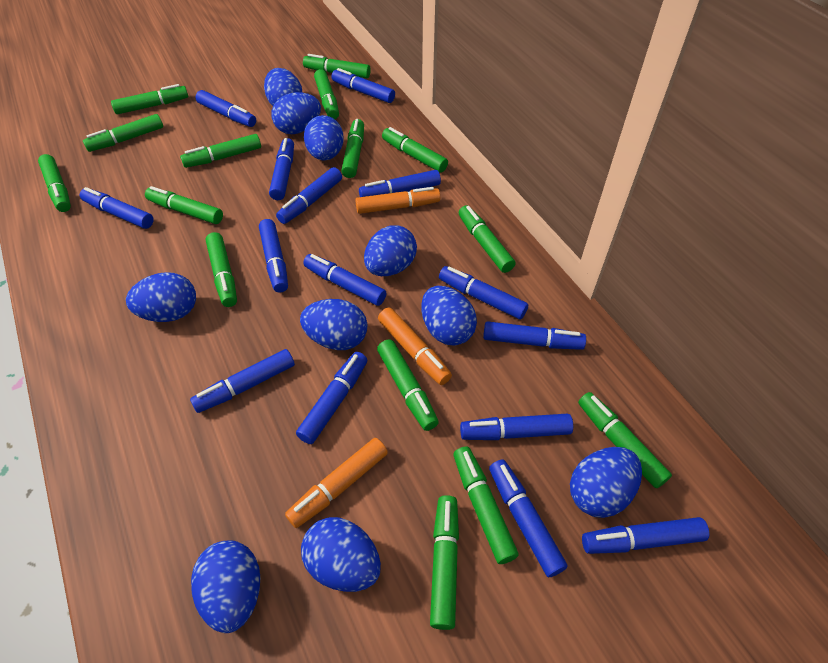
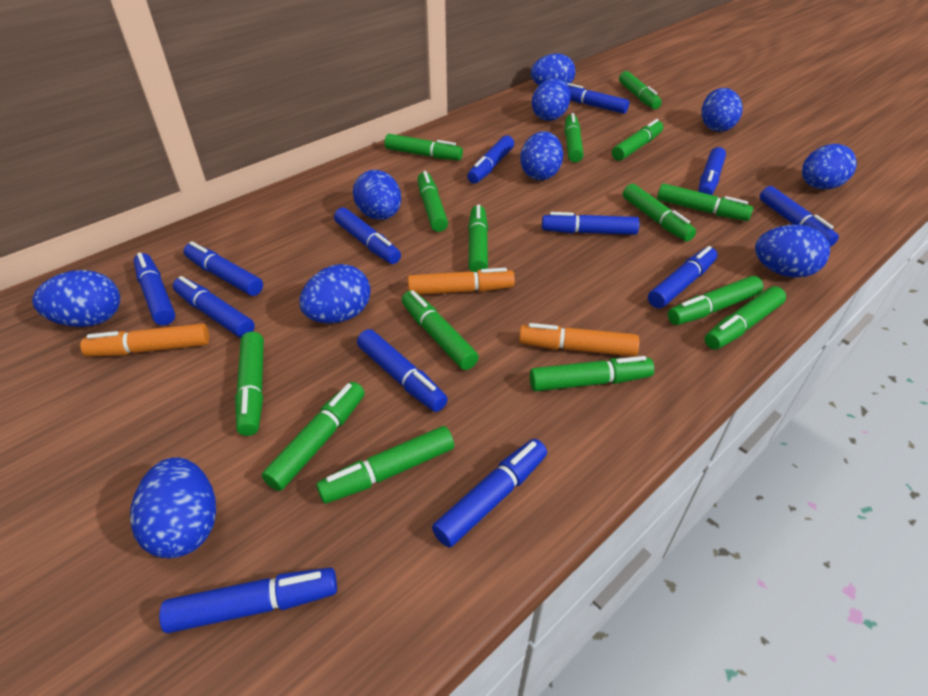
blue marker: 15 -> 13

